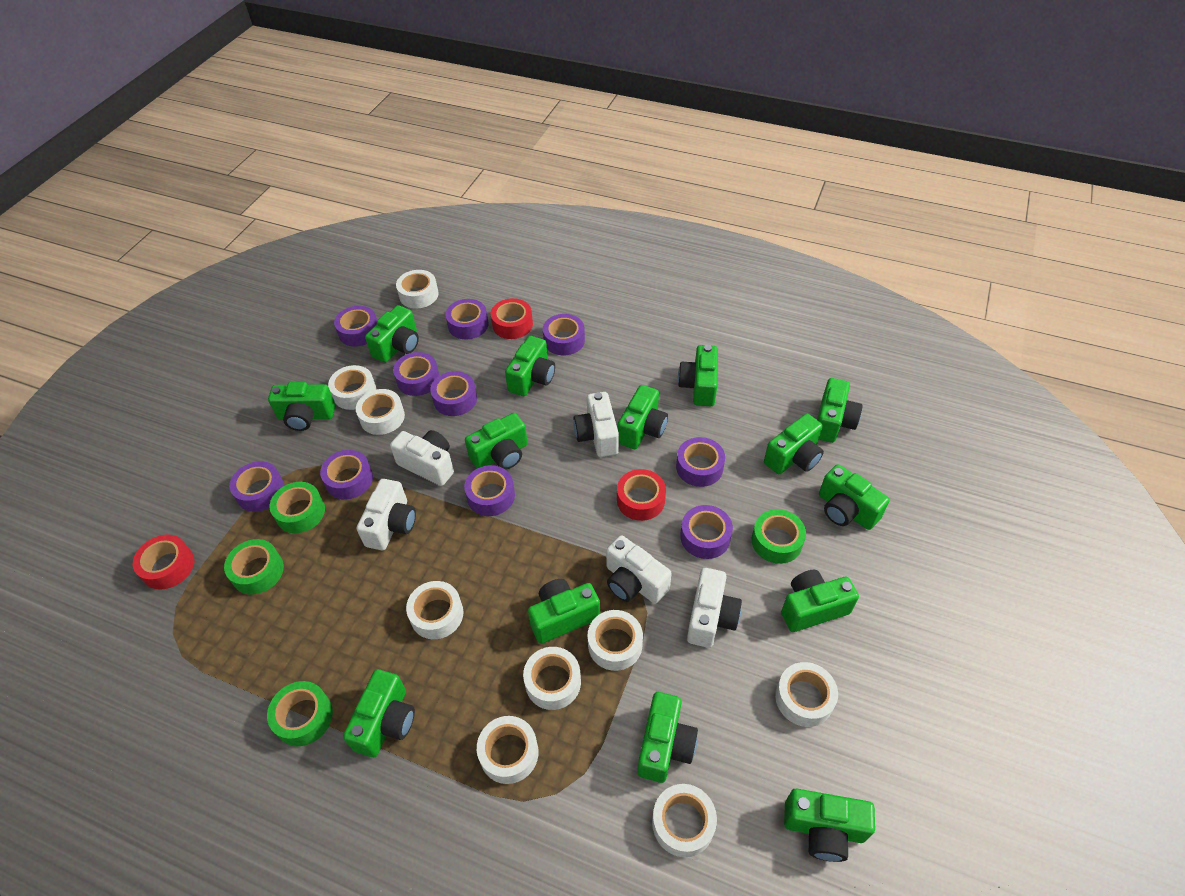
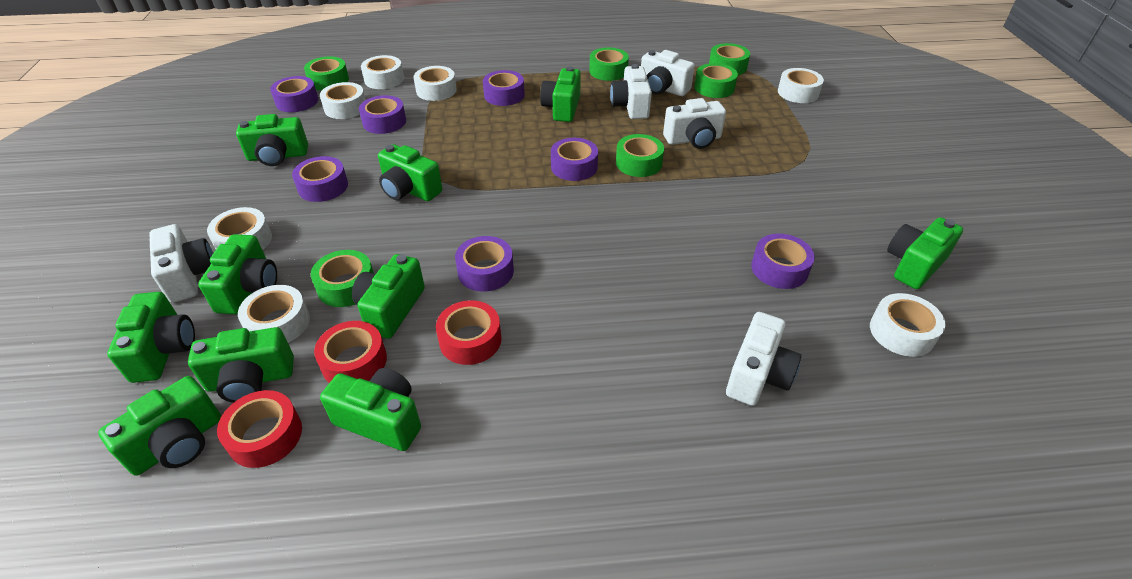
green camera: 14 -> 10
green tape: 4 -> 6
purple tape: 10 -> 7
white tape: 9 -> 7

